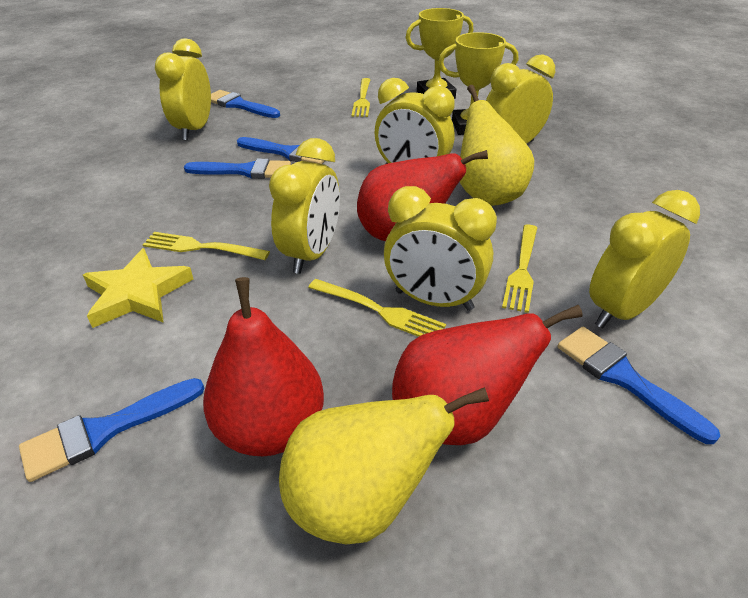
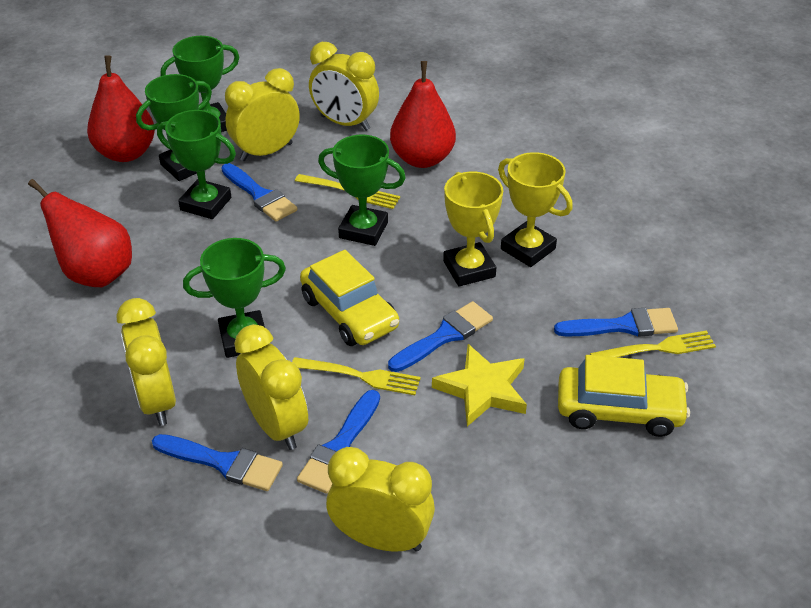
green trophy: 0 -> 5
yellow car: 0 -> 2
yellow clock: 6 -> 5
yellow fork: 4 -> 3
yellow pear: 2 -> 0

